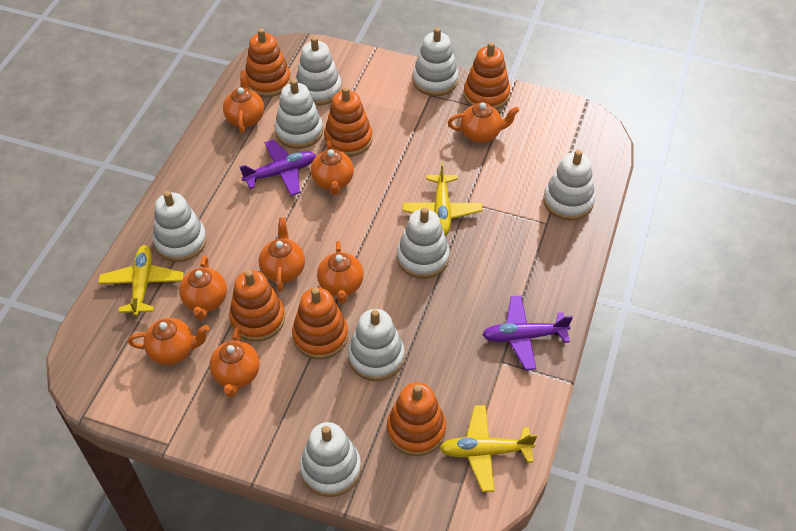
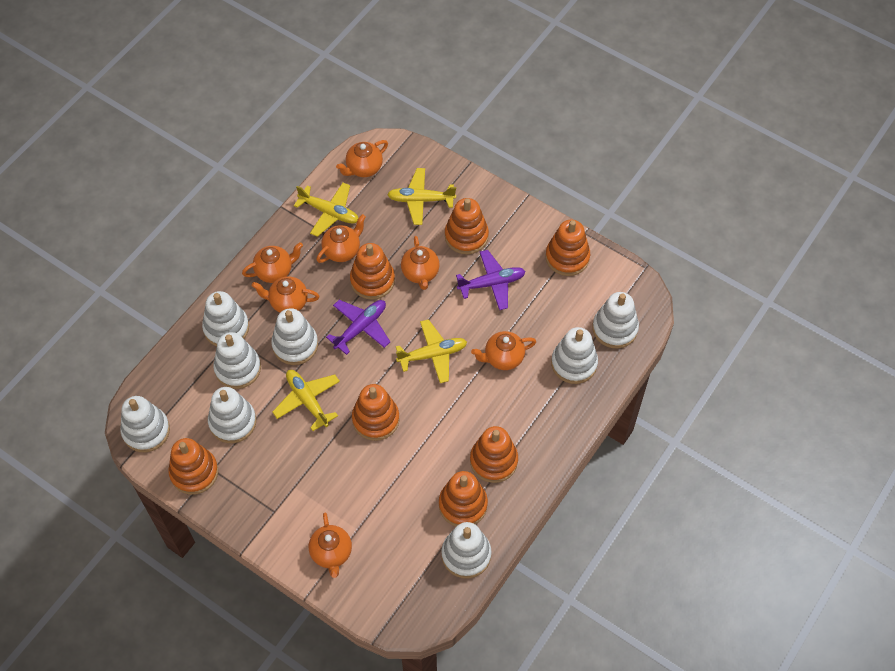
orange stacking toy: 6 -> 7
orange teapot: 8 -> 7
yellow plane: 3 -> 4

